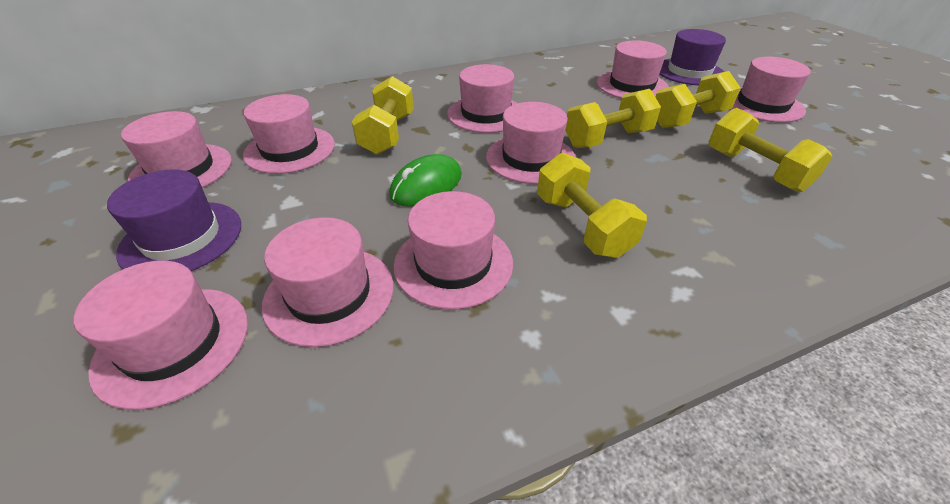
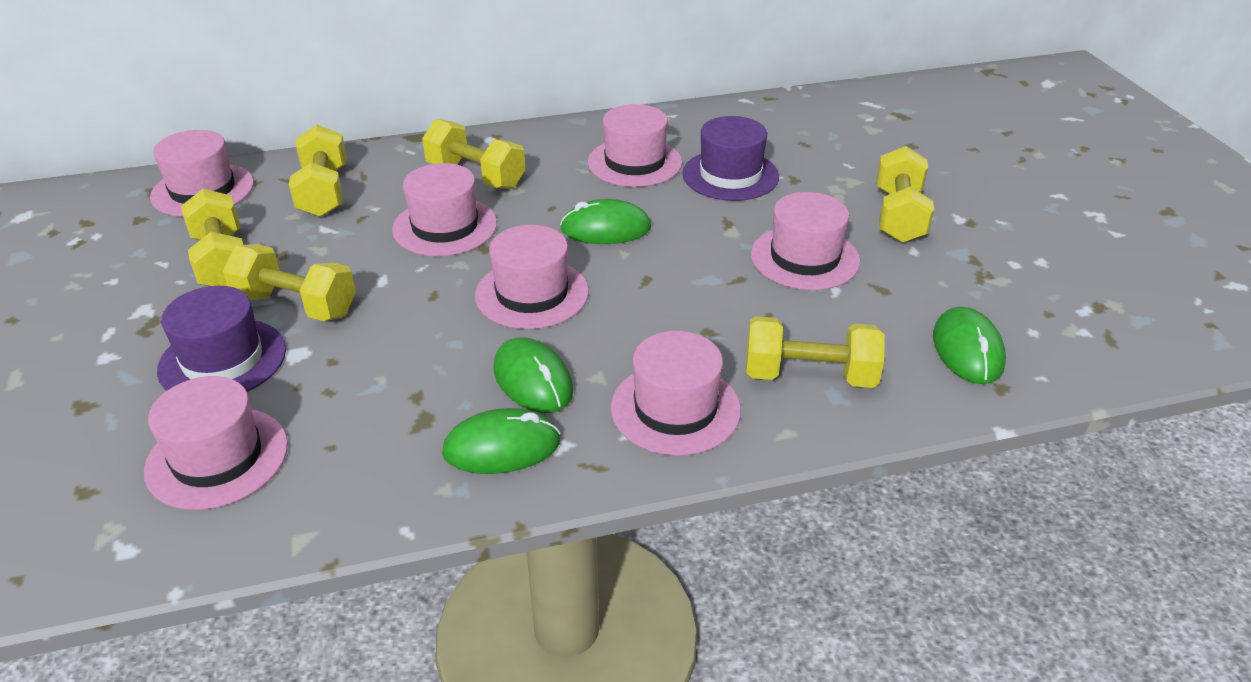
green mouse: 1 -> 4
pink hat: 9 -> 7
yellow dumbbell: 5 -> 6

